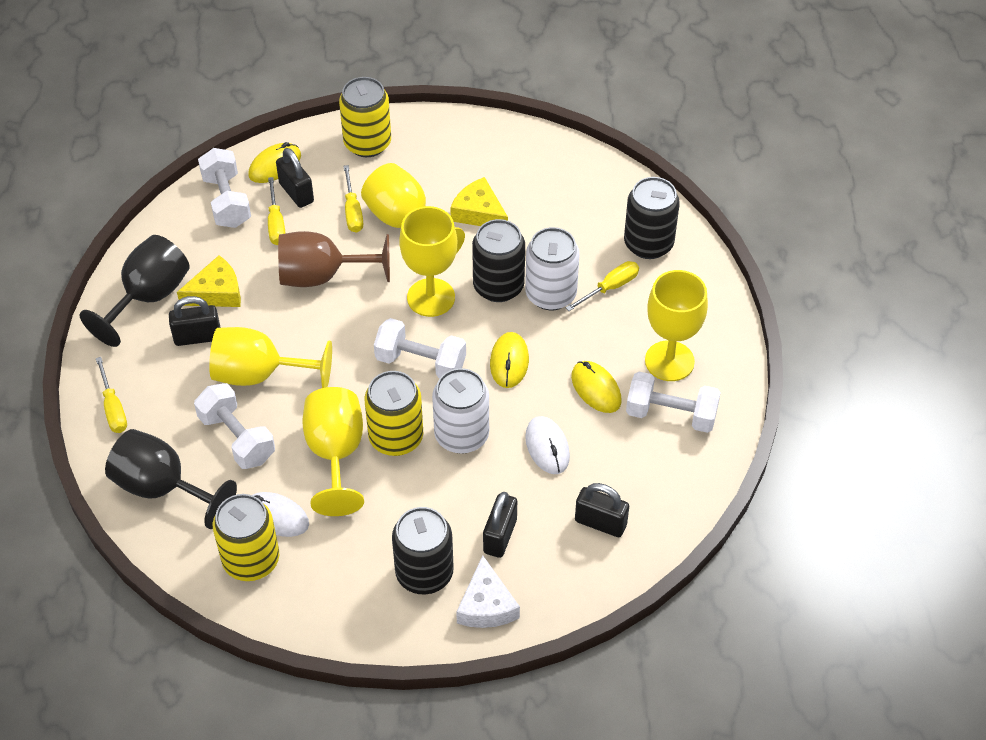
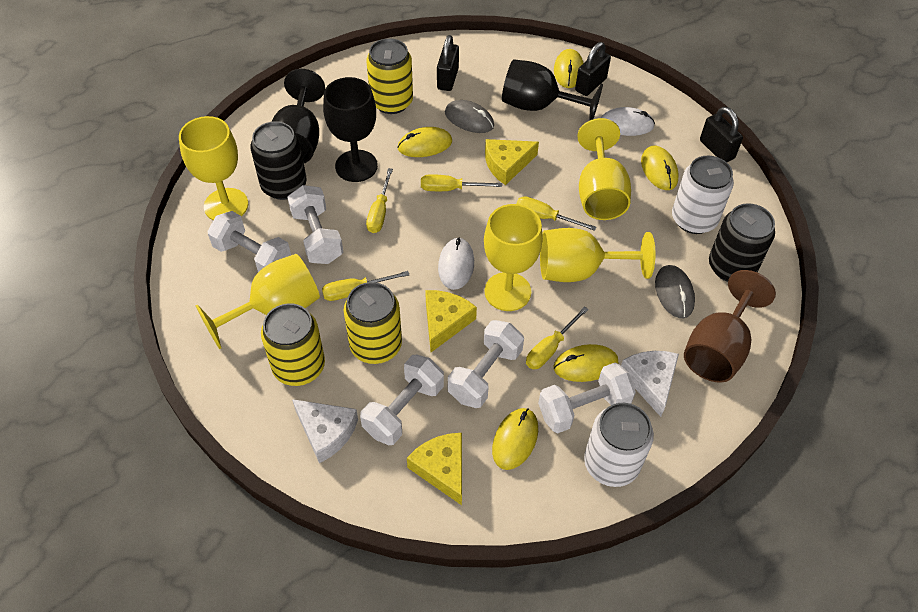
black can: 3 -> 2
black goblet: 2 -> 3
black padlock: 4 -> 3
grey mouse: 0 -> 2
white cheese: 1 -> 2
white dumbbell: 4 -> 5
yellow cheese: 2 -> 3
yellow mouse: 3 -> 5
yellow screwdriver: 4 -> 5

